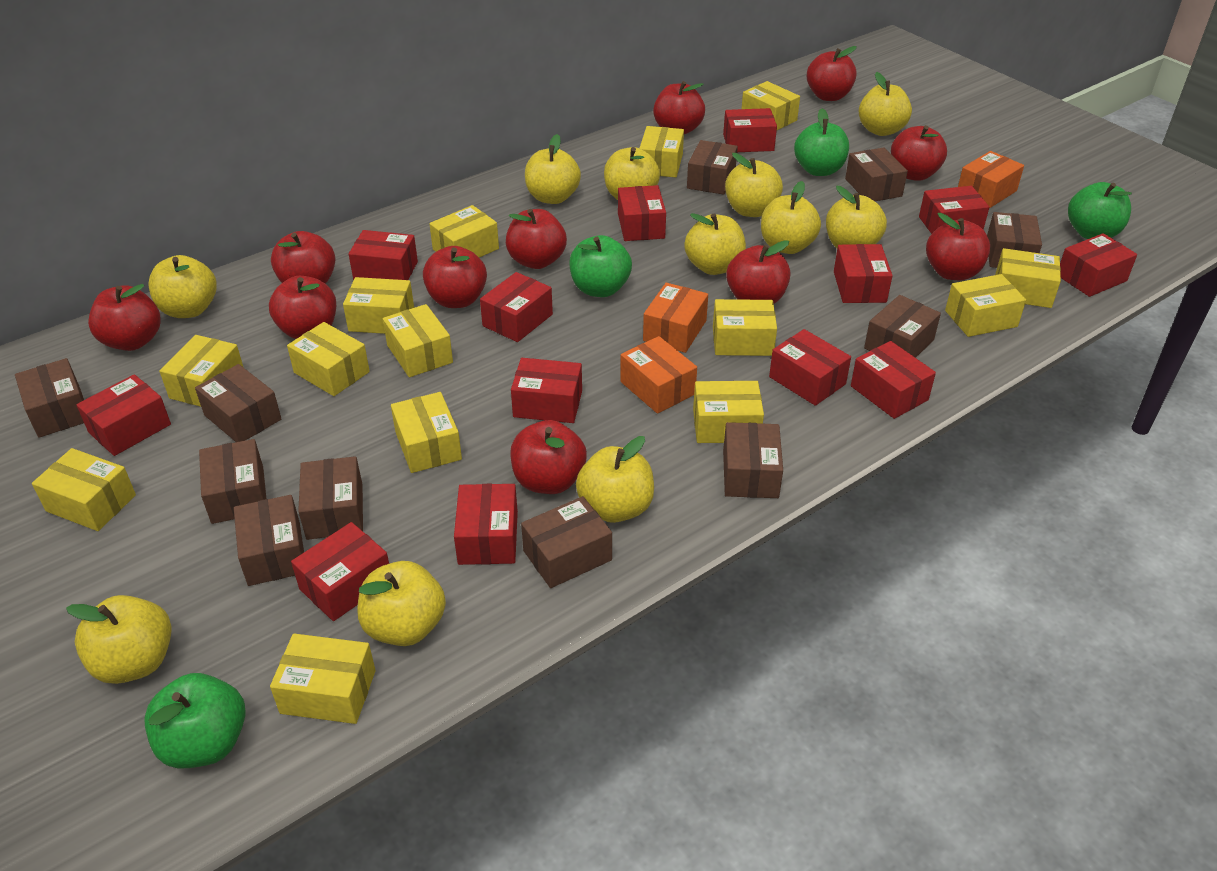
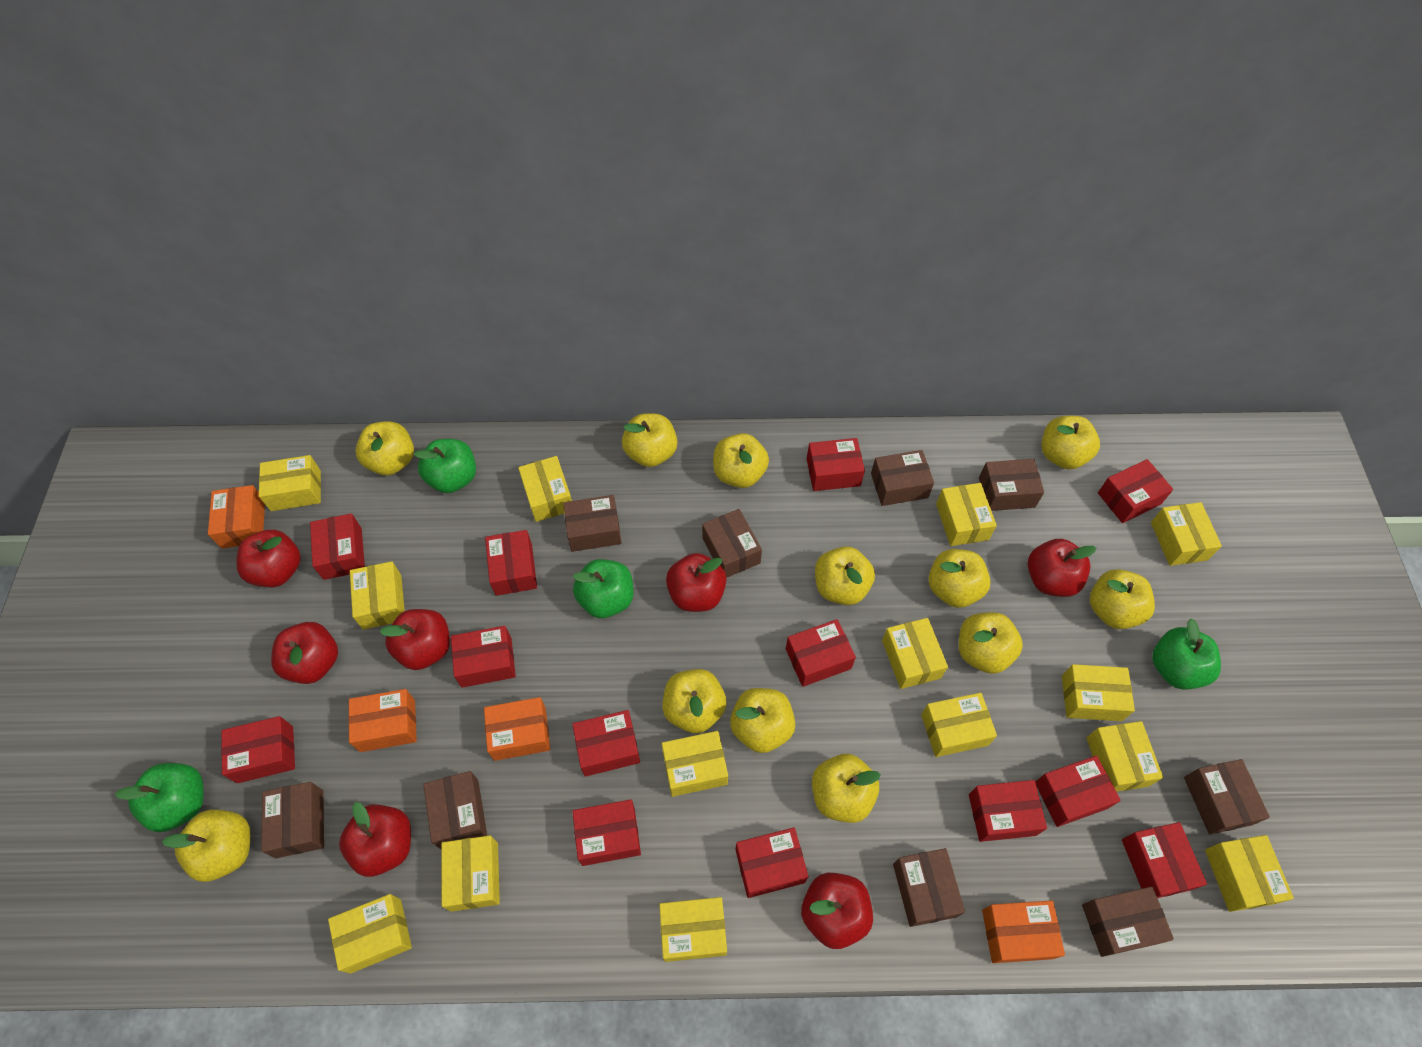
brown box: 11 -> 9
orange box: 3 -> 4
red apple: 11 -> 7
yellow apple: 11 -> 12

